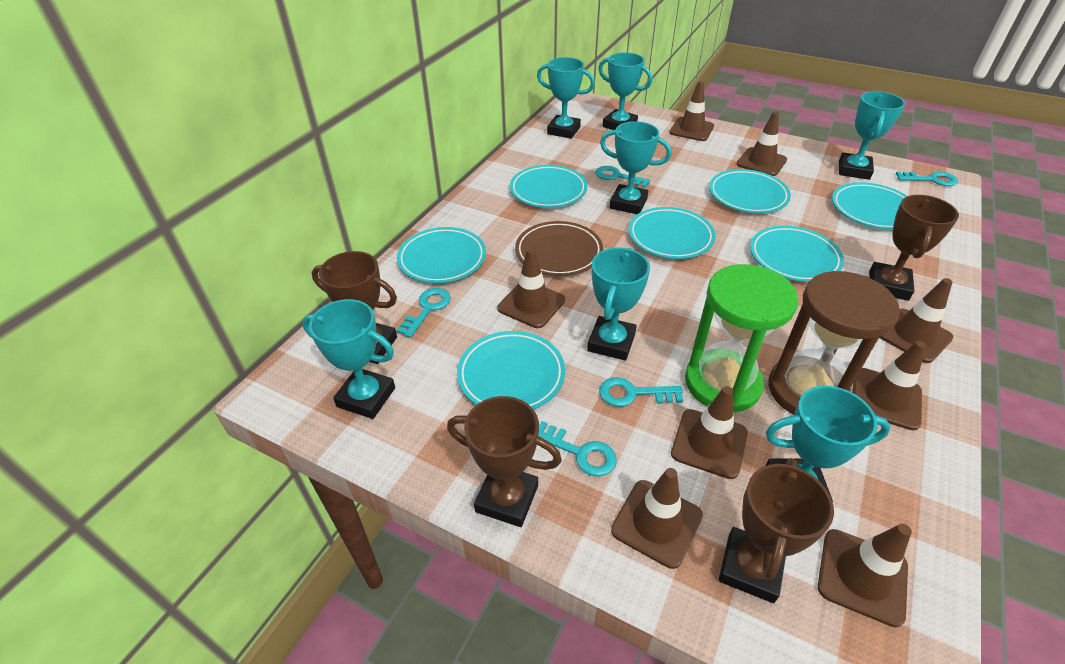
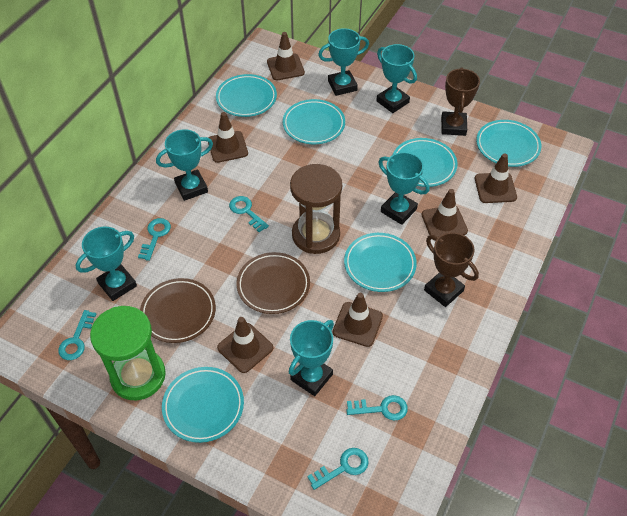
brown plate: 1 -> 2
brown traffic cone: 8 -> 6
brown trophy: 4 -> 2
turquoise plate: 7 -> 6
turquoise trophy: 7 -> 6

